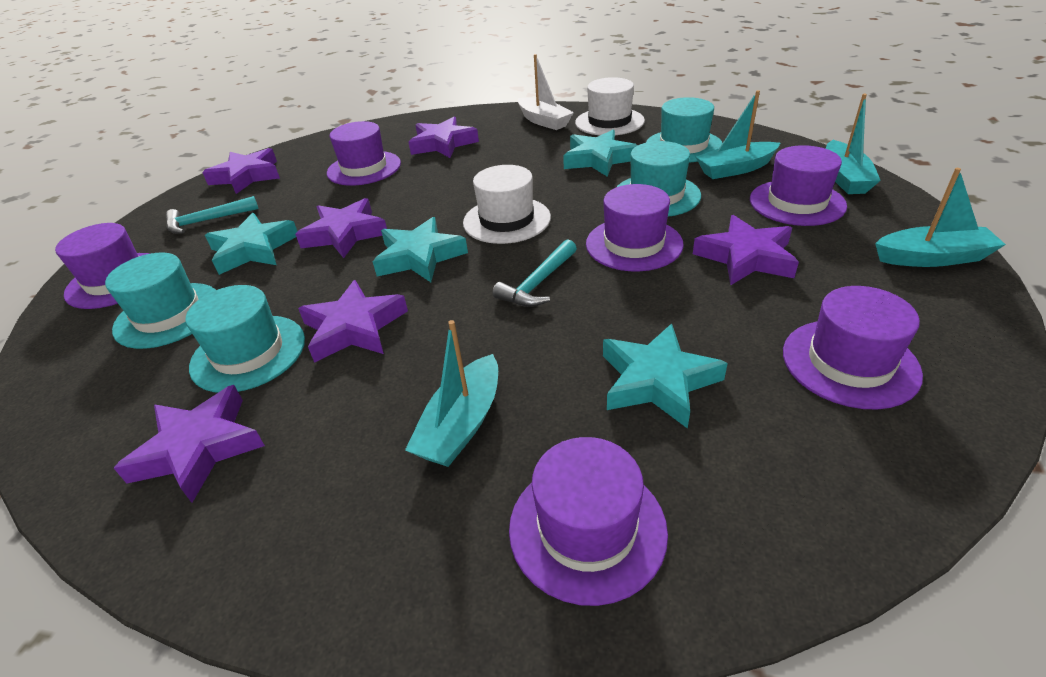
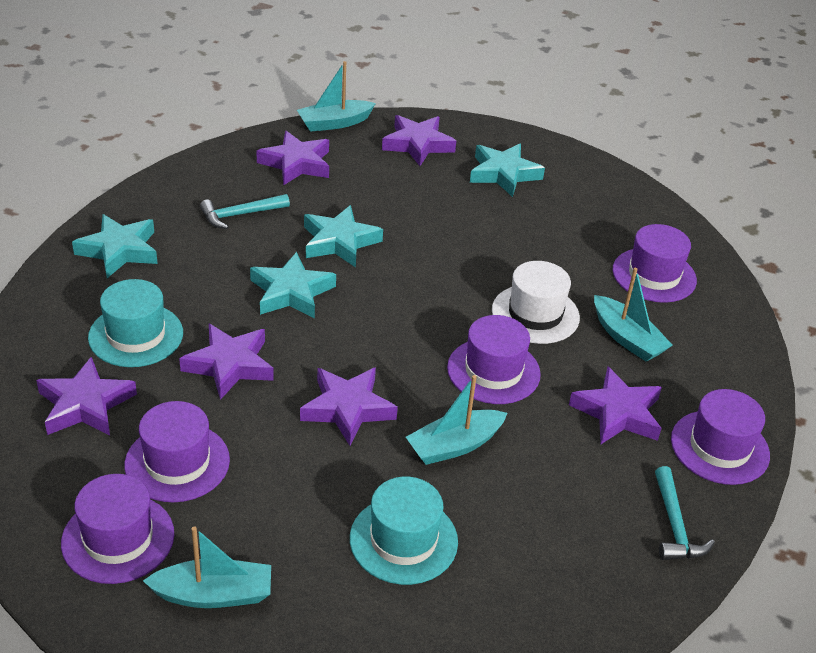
purple hat: 6 -> 5
turquoise hat: 4 -> 2
white boat: 1 -> 0
white hat: 2 -> 1

